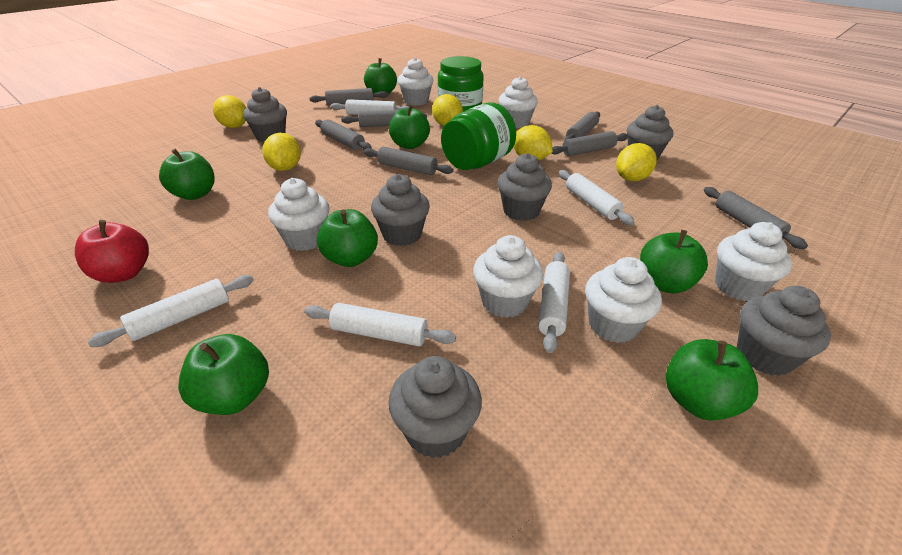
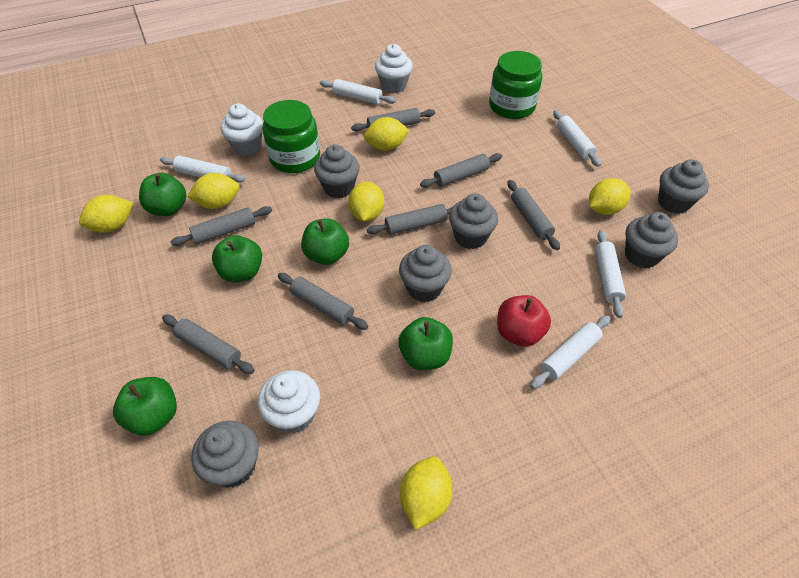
green apple: 7 -> 5
white cupcake: 6 -> 3
yellow lemon: 5 -> 6

